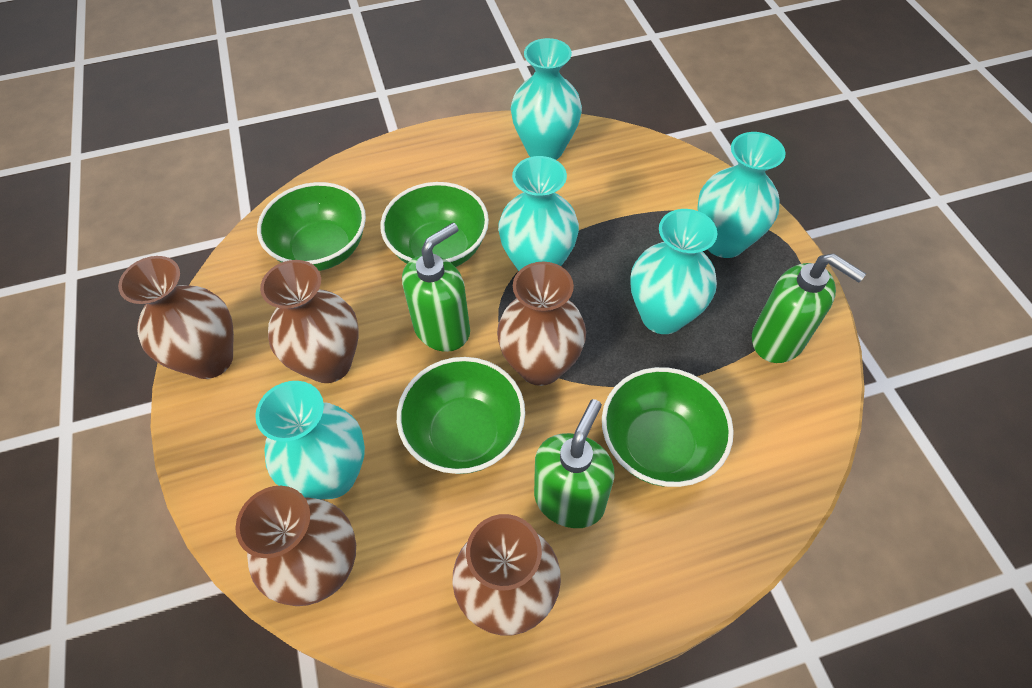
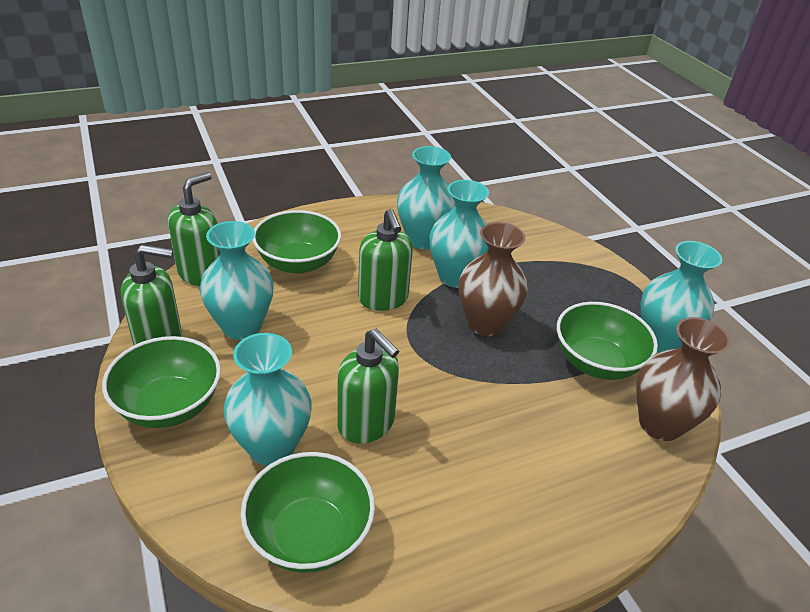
brown vase: 5 -> 2
green soap dispenser: 3 -> 4

